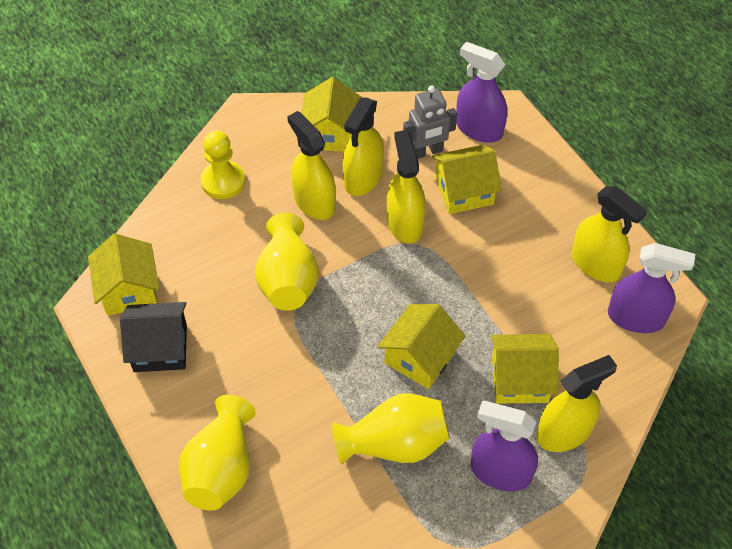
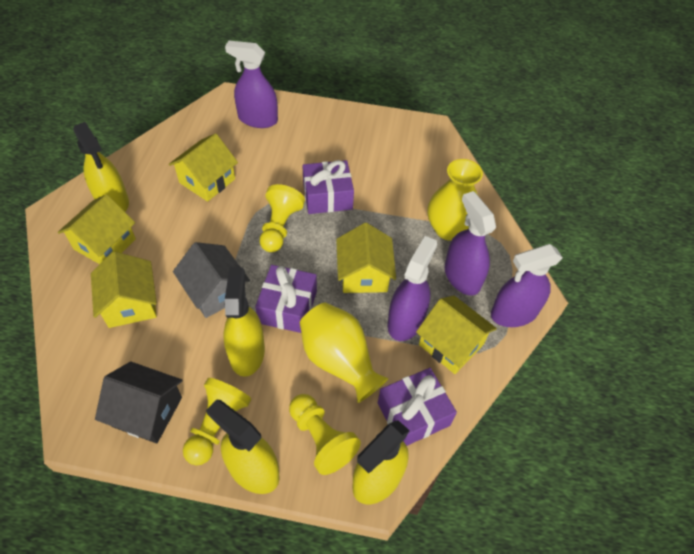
grey house: 0 -> 1
grey robot: 1 -> 0
purple gift: 0 -> 3
purple spray bottle: 3 -> 4
yellow pawn: 1 -> 3
yellow spray bottle: 5 -> 4
yellow vase: 3 -> 2

